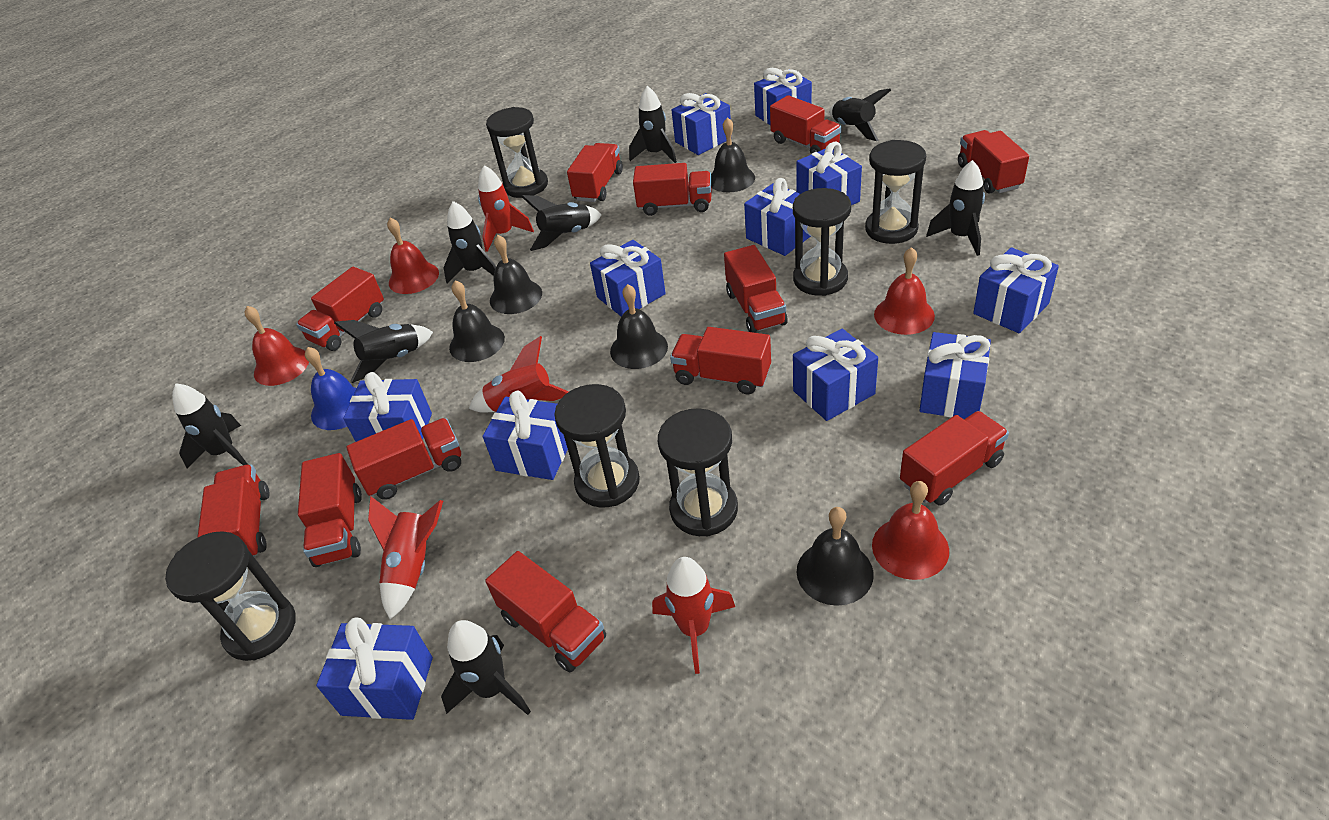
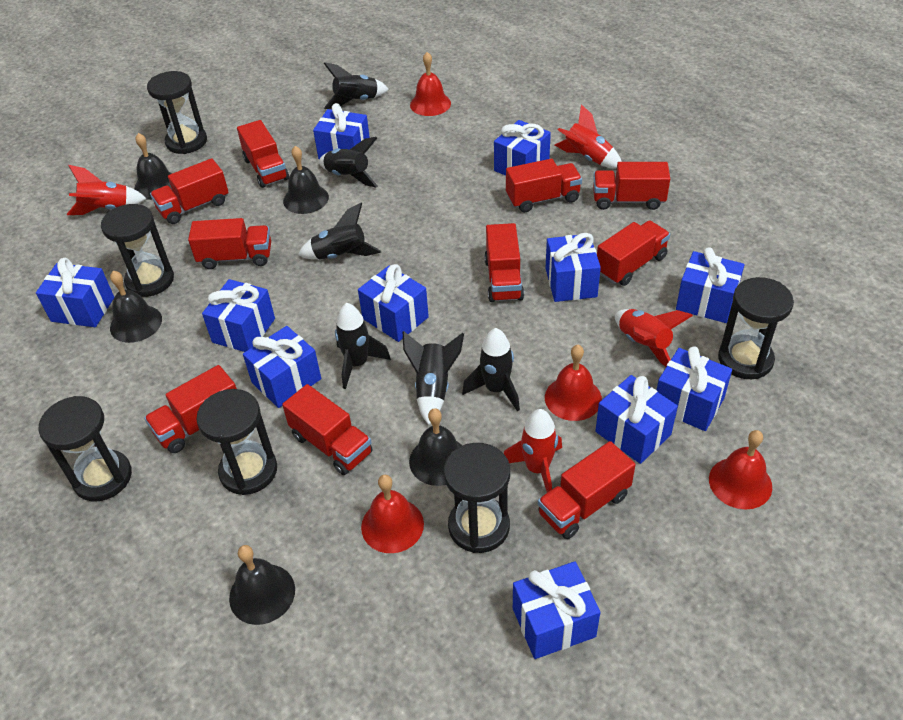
black rocket: 8 -> 6
blue bell: 1 -> 0
red truck: 12 -> 10

